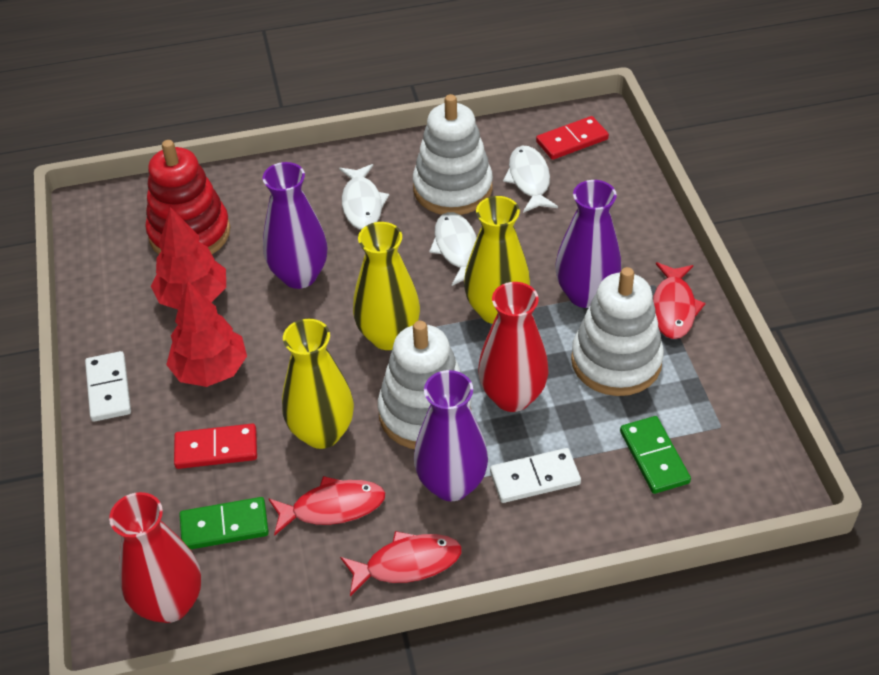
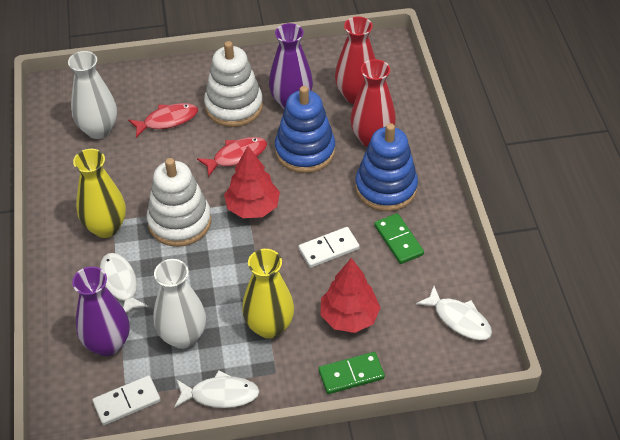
blue stacking toy: 0 -> 2
purple vase: 3 -> 2
red domino: 2 -> 0
red fish: 3 -> 2
red stacking toy: 1 -> 0
white stacking toy: 3 -> 2
white vase: 0 -> 2
yellow vase: 3 -> 2

